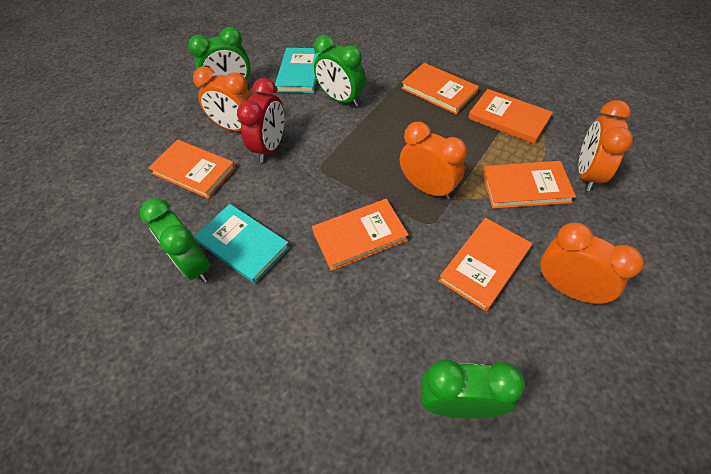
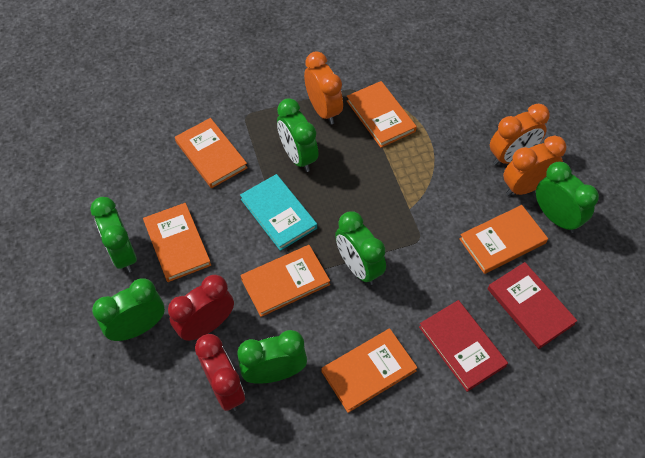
green clock: 4 -> 6
orange clock: 4 -> 3
red book: 0 -> 2
red clock: 1 -> 2
turquoise book: 2 -> 1

